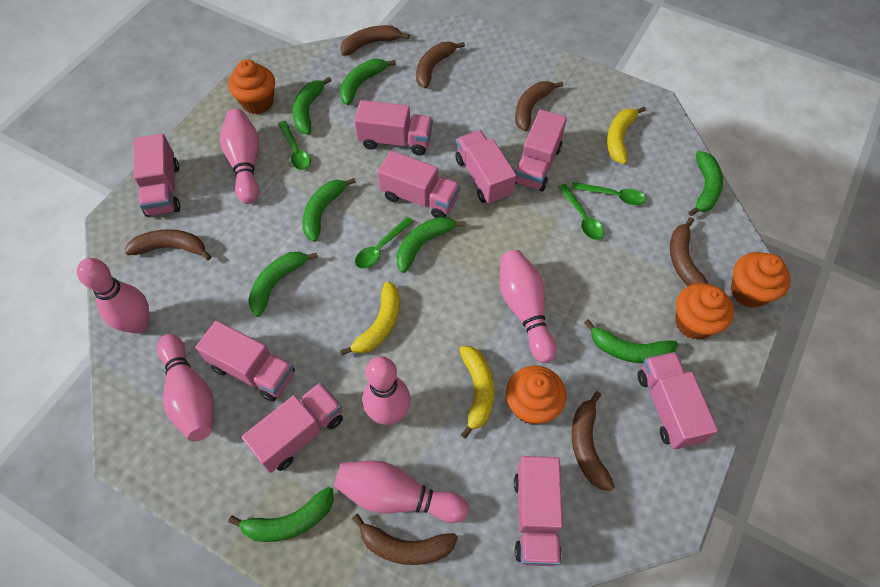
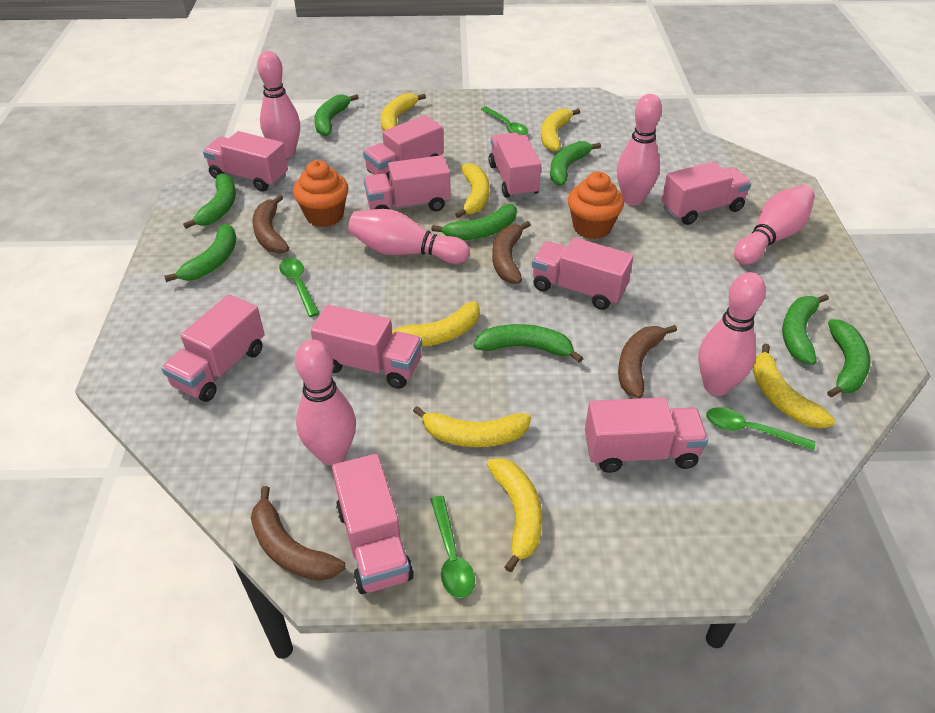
brown banana: 7 -> 4
orange cupcake: 4 -> 2
pink truck: 9 -> 10
yellow banana: 3 -> 7

